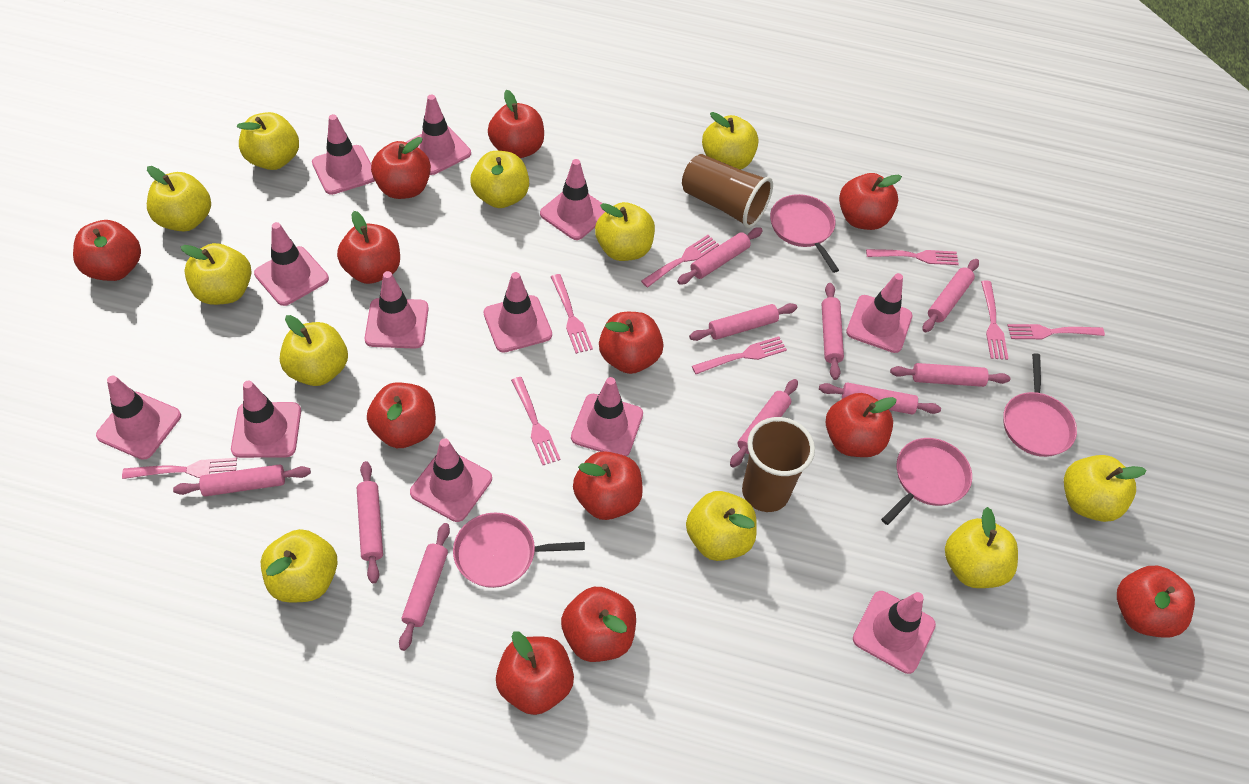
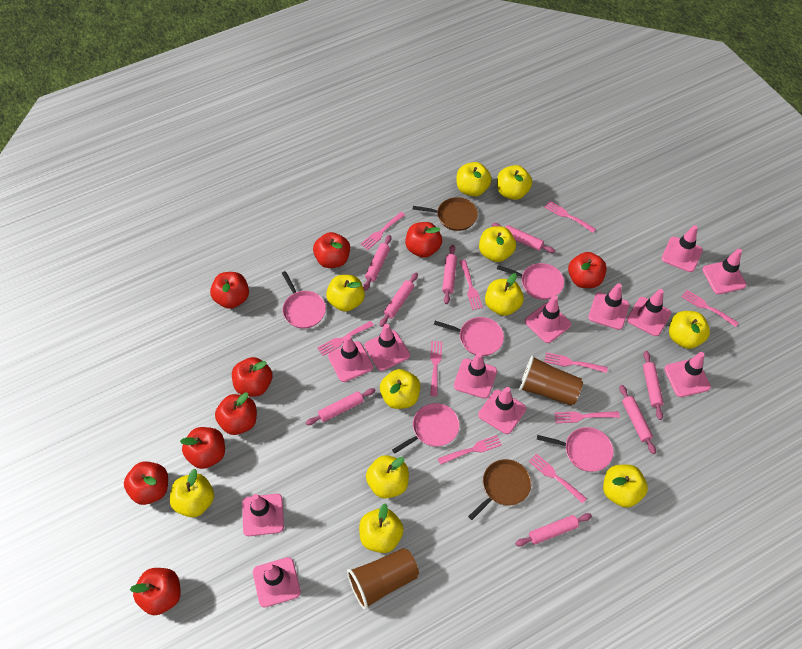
brown pan: 0 -> 2
pink fork: 8 -> 10
pink pan: 4 -> 5
pink rolling pin: 10 -> 8
red apple: 12 -> 9

